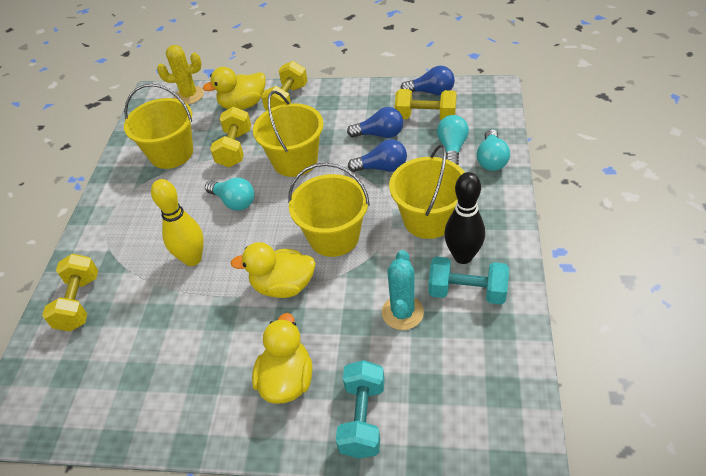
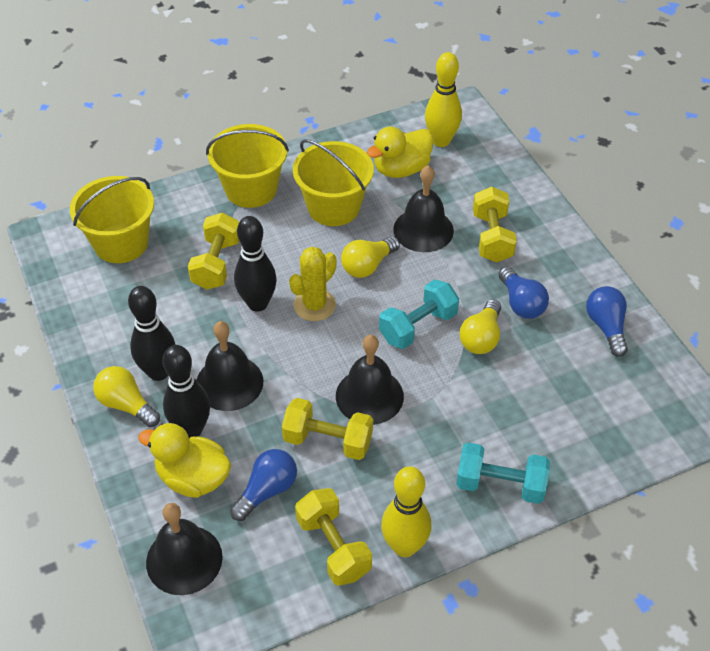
black bell: 0 -> 4
black bowling pin: 1 -> 3
turquoise cactus: 1 -> 0
turquoise light bulb: 3 -> 0
yellow bowling pin: 1 -> 2
yellow bucket: 4 -> 3
yellow duck: 3 -> 2
yellow light bulb: 0 -> 3

